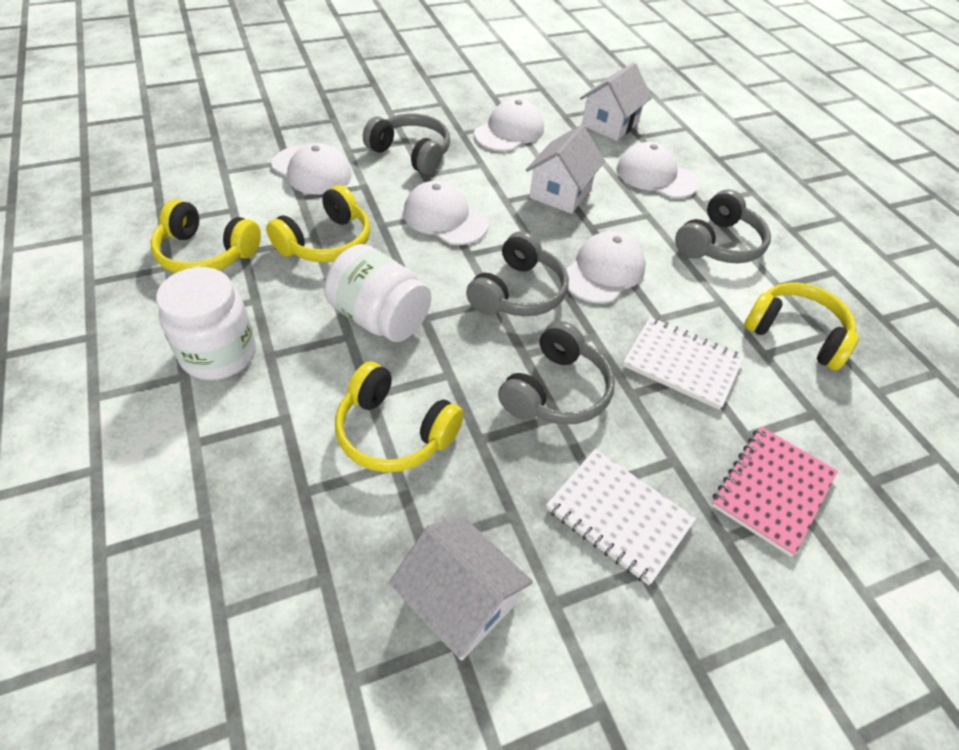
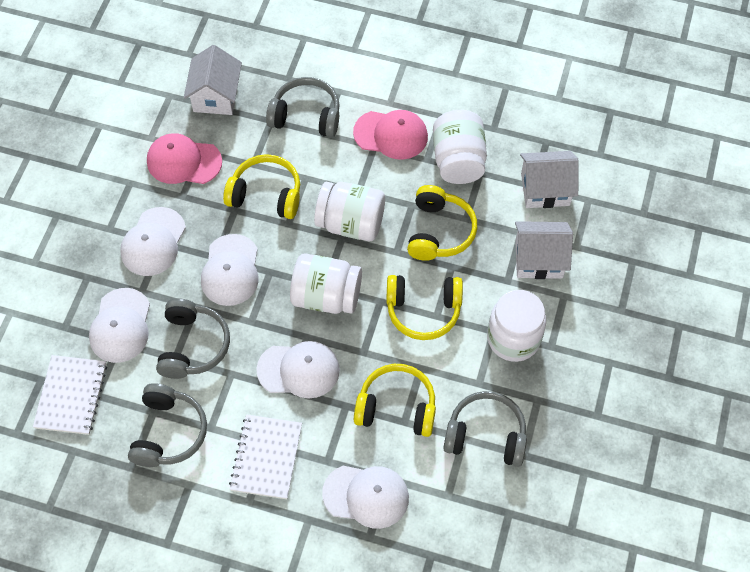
pink cap: 0 -> 2
pink notebook: 1 -> 0
white jar: 2 -> 4

